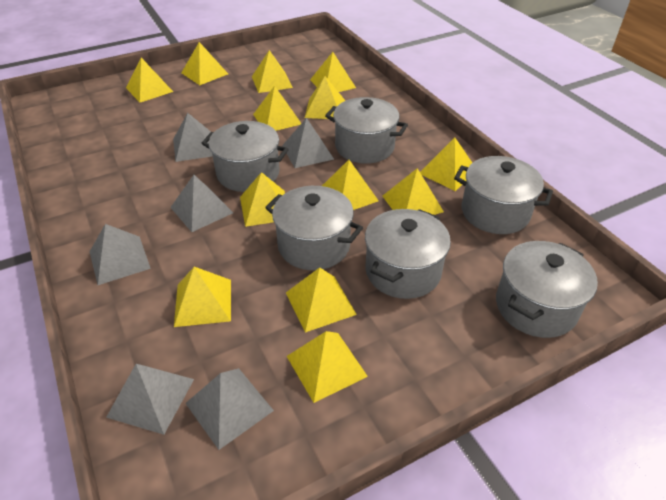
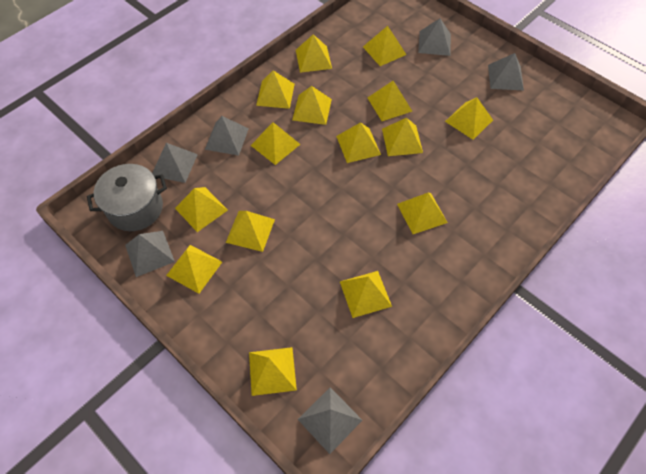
grey pot: 6 -> 1
yellow pyramid: 13 -> 15

